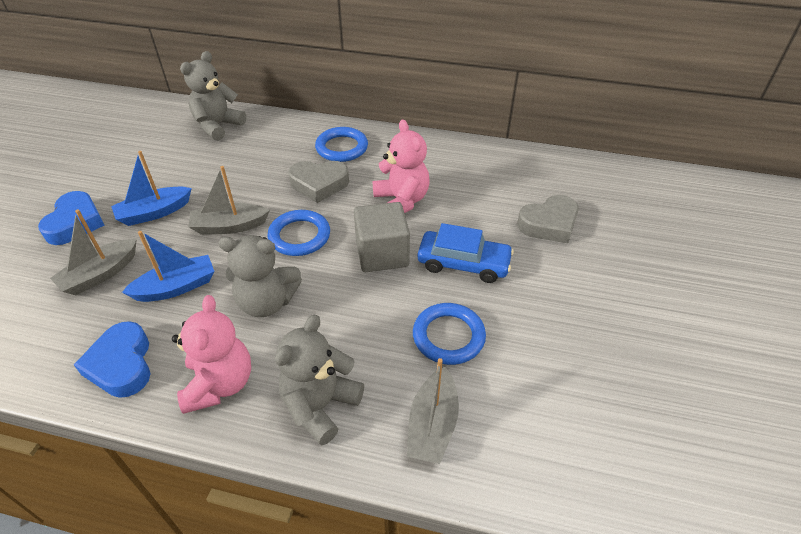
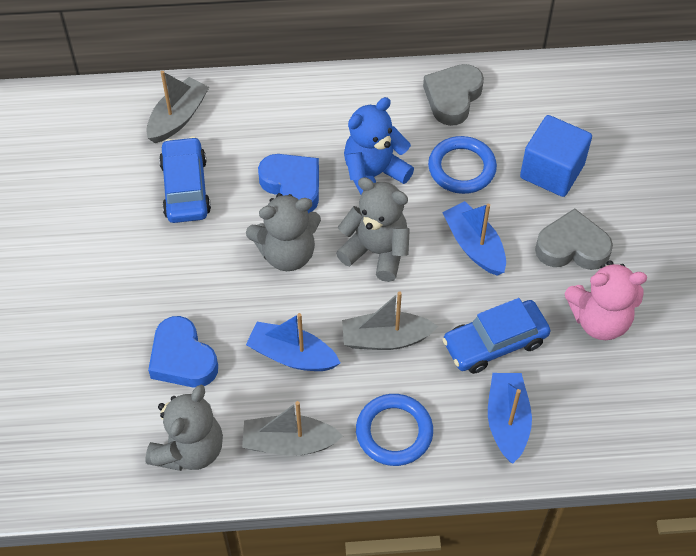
blue boat: 2 -> 3
blue car: 1 -> 2
blue cube: 0 -> 1
blue ring: 3 -> 2
blue teddy bear: 0 -> 1
grey cube: 1 -> 0
pink teddy bear: 2 -> 1

